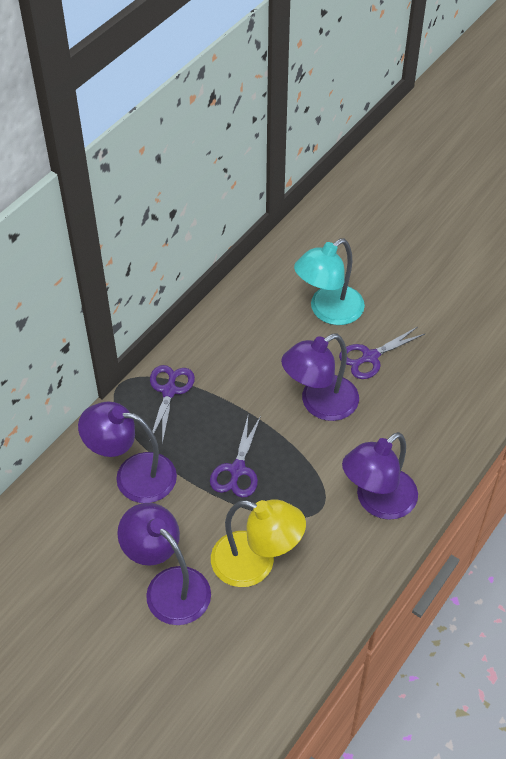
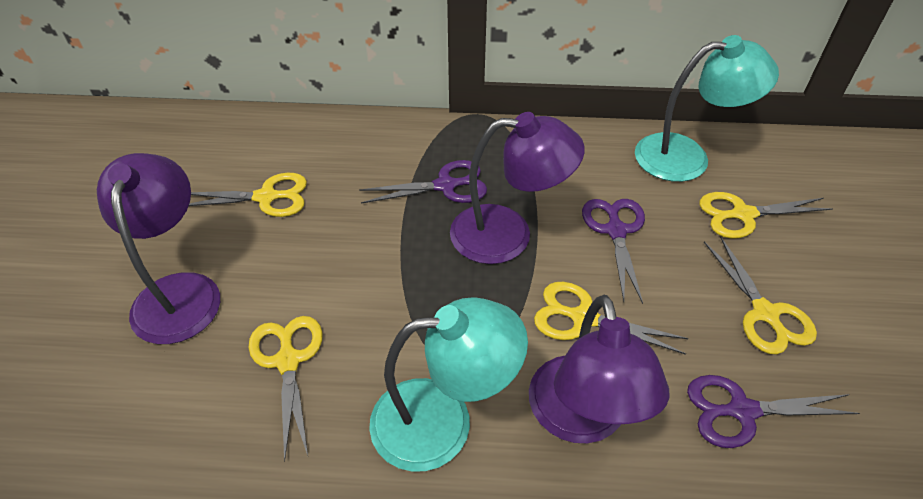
purple lamp: 4 -> 3
turquoise lamp: 1 -> 2
yellow lamp: 1 -> 0
yellow scissors: 0 -> 5

